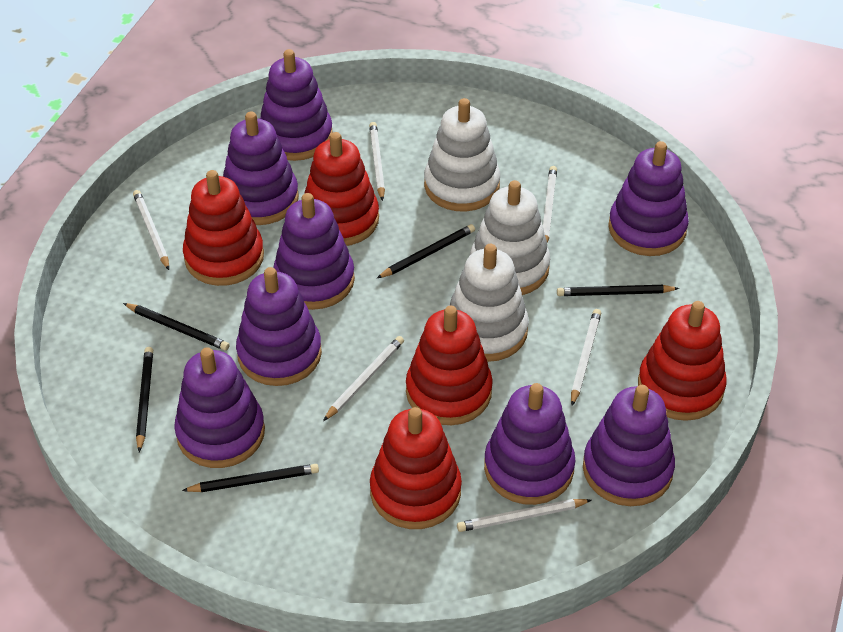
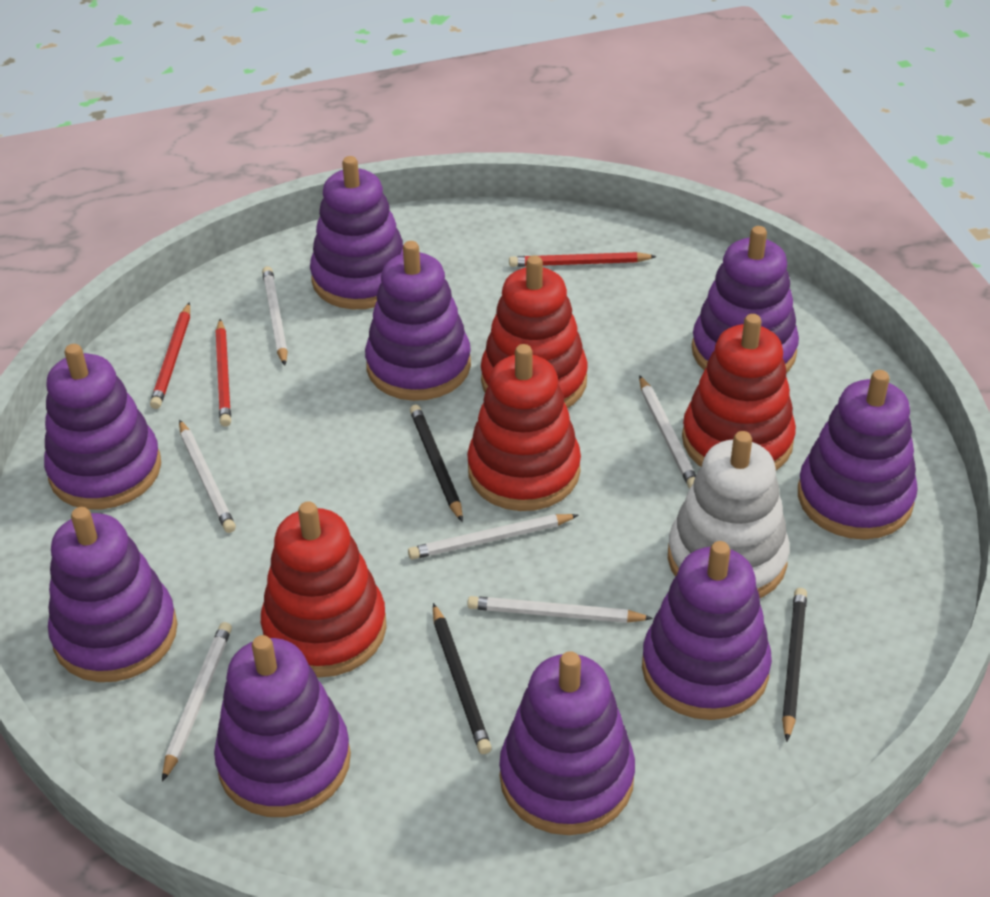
black pencil: 5 -> 3
purple stacking toy: 8 -> 9
red pencil: 0 -> 3
red stacking toy: 5 -> 4
white stacking toy: 3 -> 1

